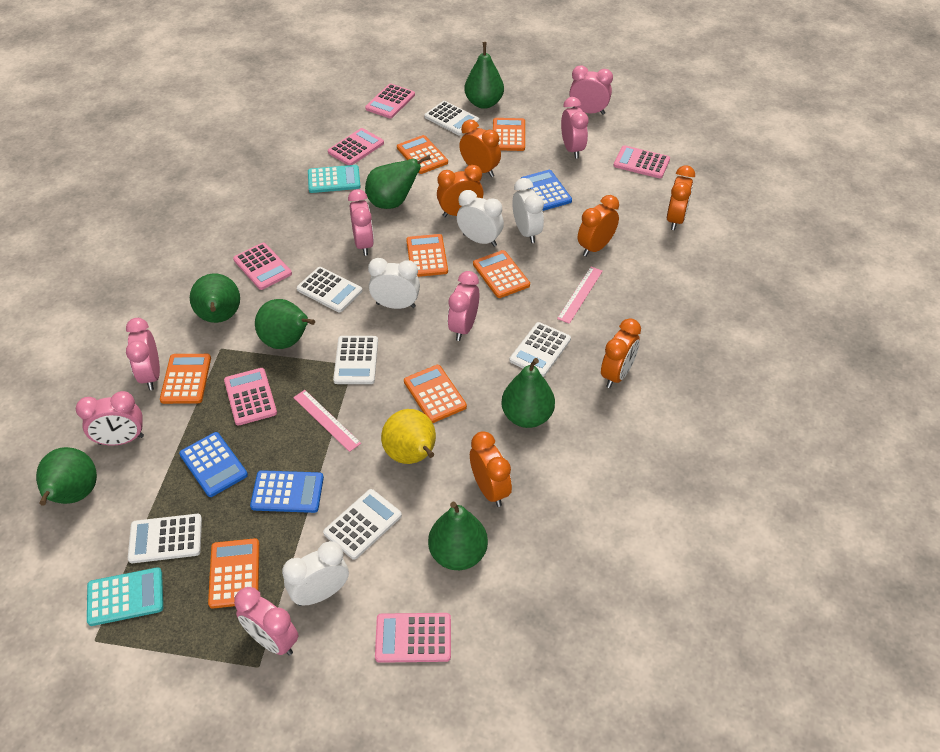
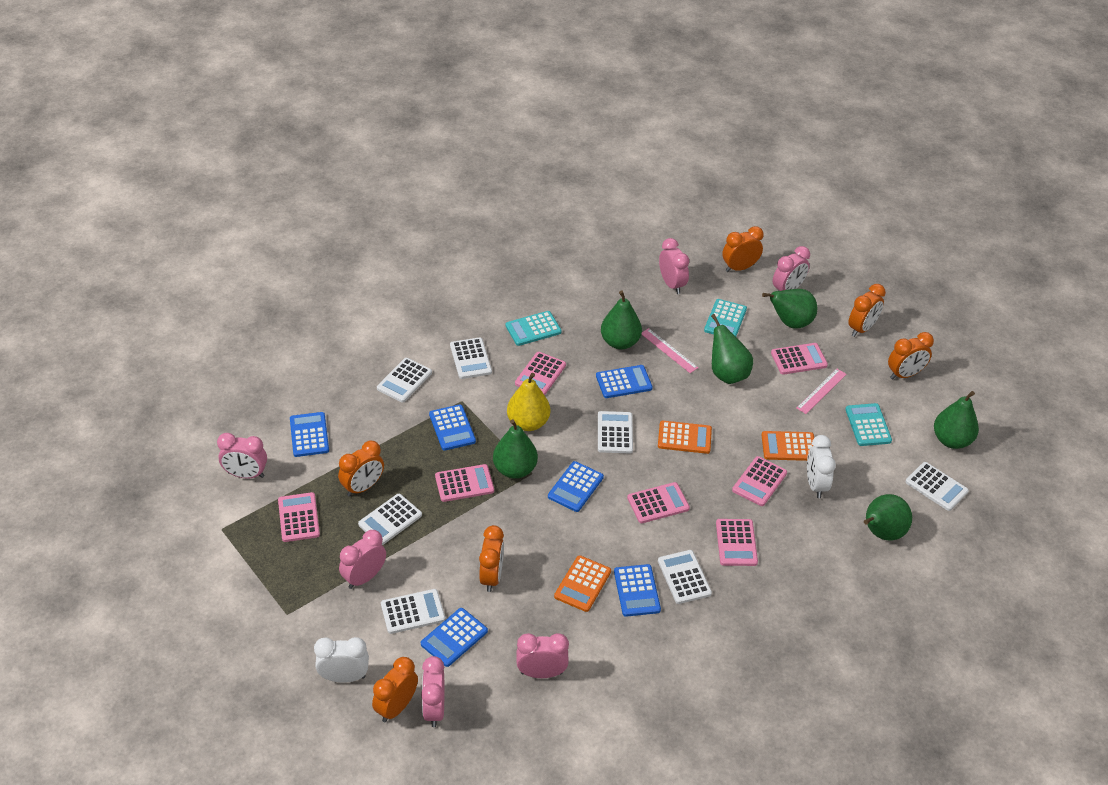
blue calculator: 3 -> 6
green pear: 7 -> 6
orange calculator: 7 -> 3
pink calculator: 6 -> 7
pink clock: 7 -> 6
turquoise calculator: 2 -> 3
white calculator: 6 -> 7
white clock: 4 -> 2

